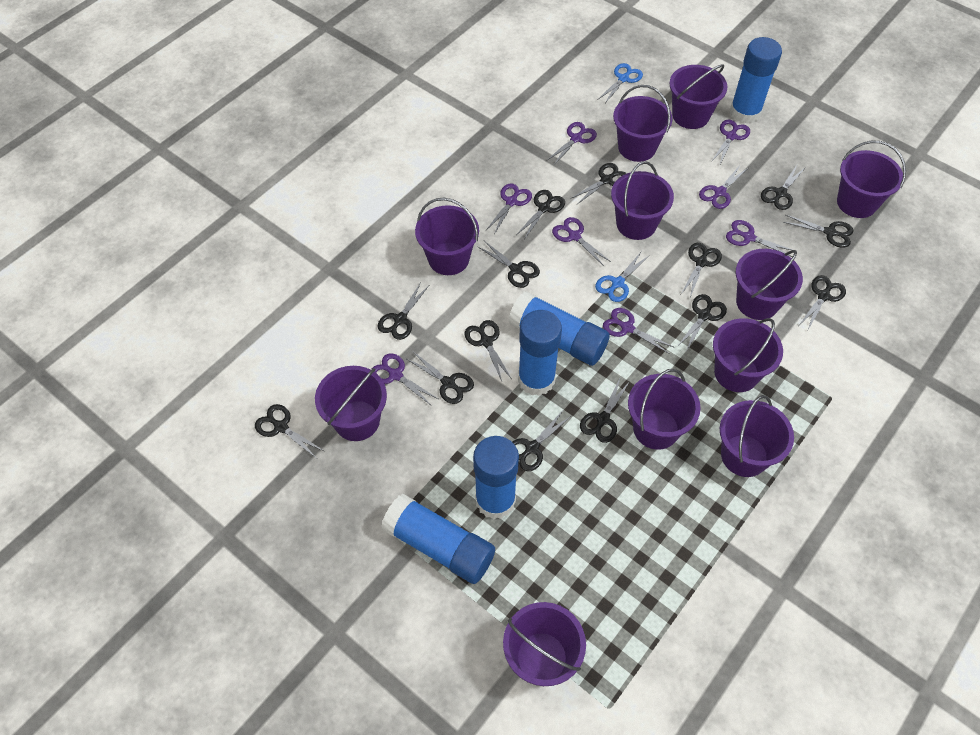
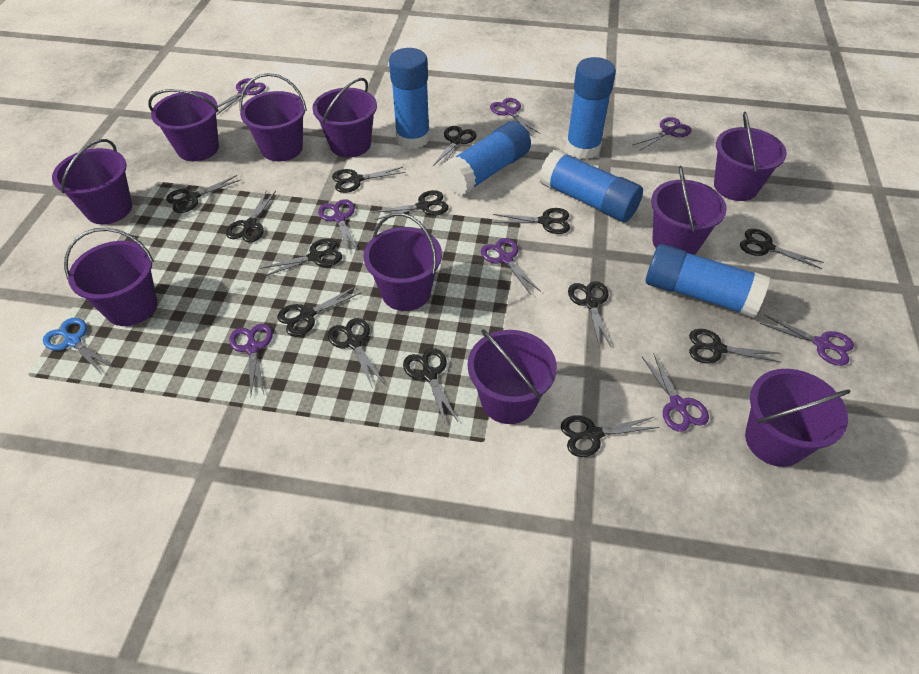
blue scissors: 2 -> 1
purple bucket: 11 -> 10

